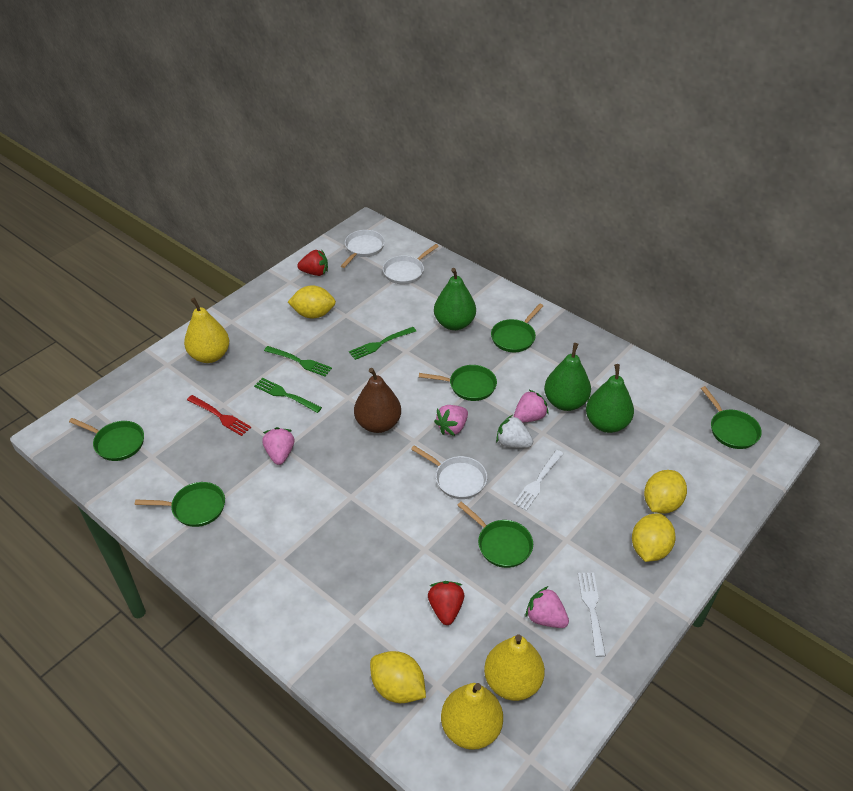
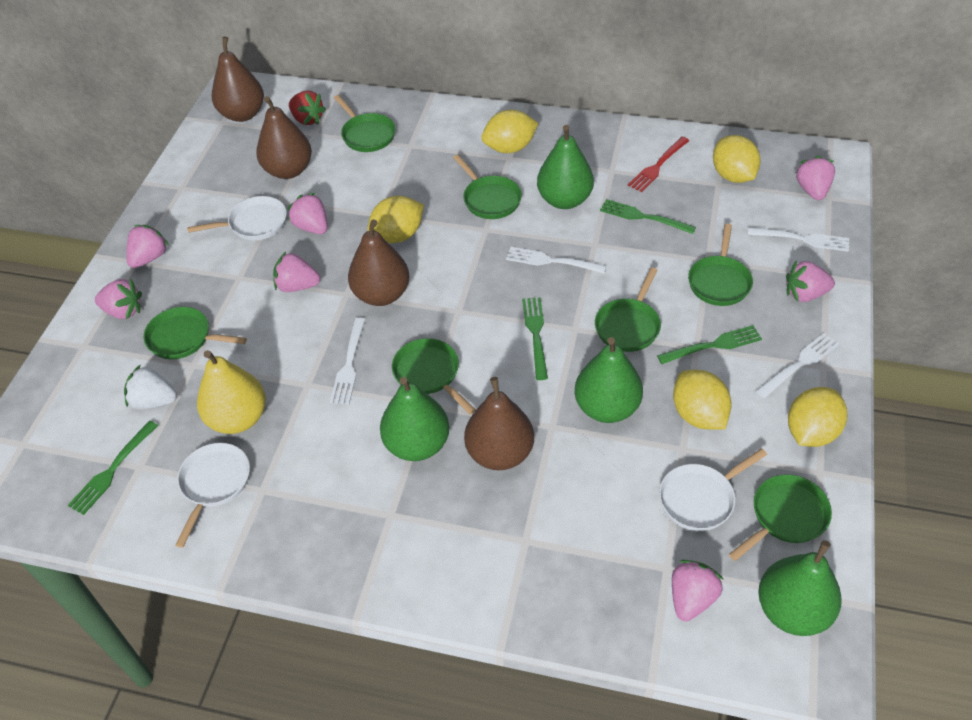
brown pear: 1 -> 4
green fork: 3 -> 4
green pan: 6 -> 7
green pear: 3 -> 4
pink strawberry: 4 -> 7
red strawberry: 2 -> 1
white fork: 2 -> 4
yellow lemon: 4 -> 5
yellow pear: 3 -> 1

